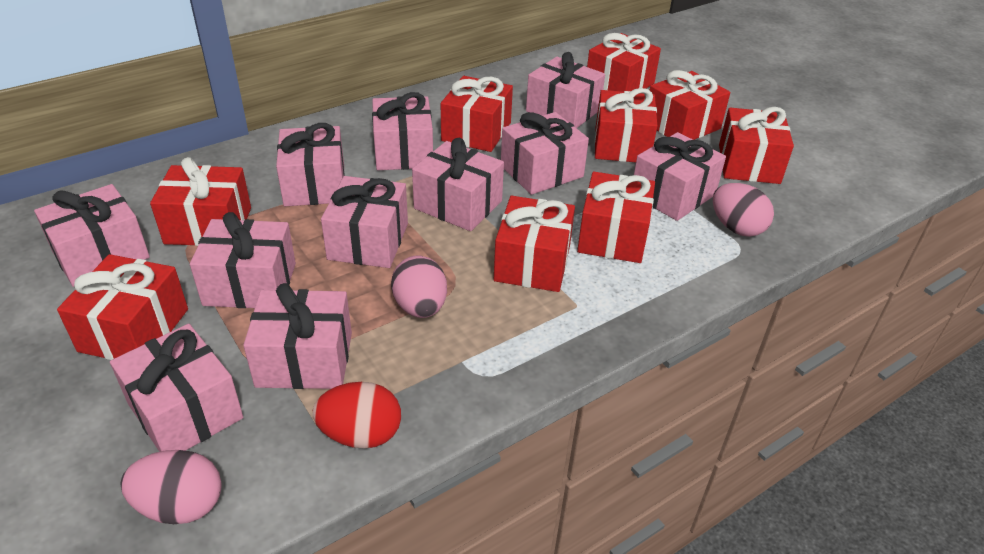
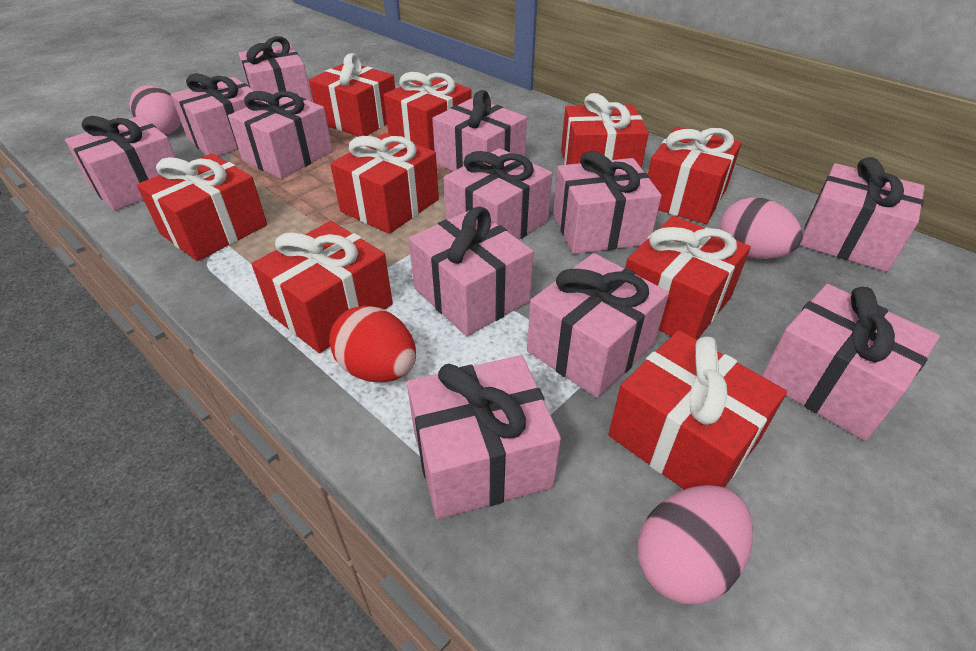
pink gift: 11 -> 12

